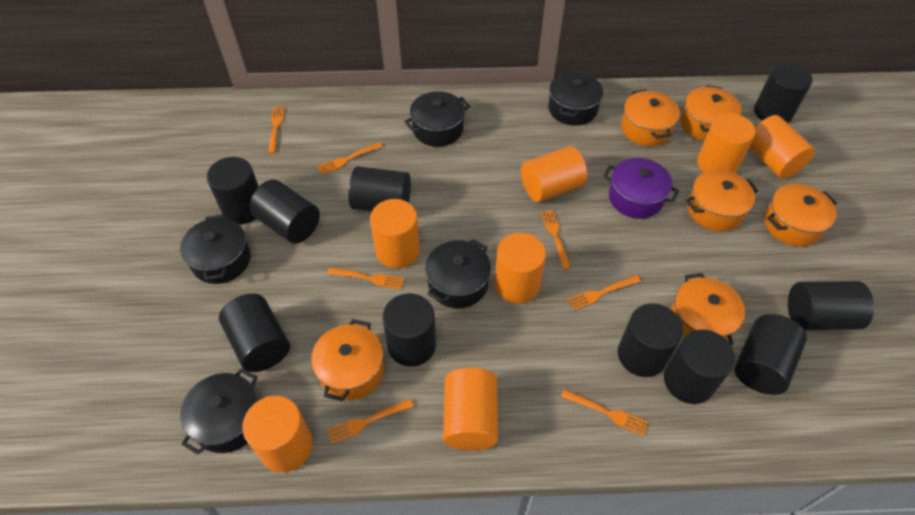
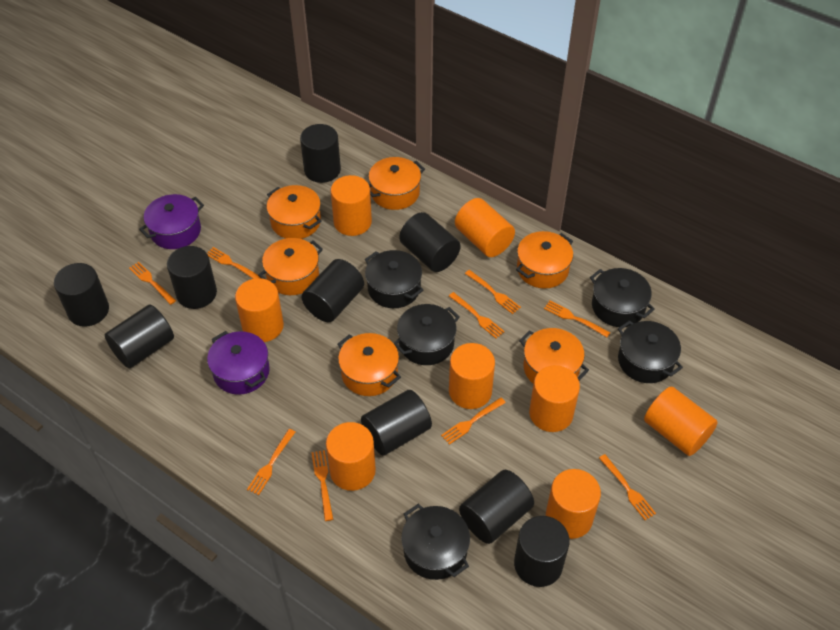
black cylinder: 10 -> 9
orange cylinder: 7 -> 8
orange fork: 7 -> 9
purple pot: 1 -> 2

